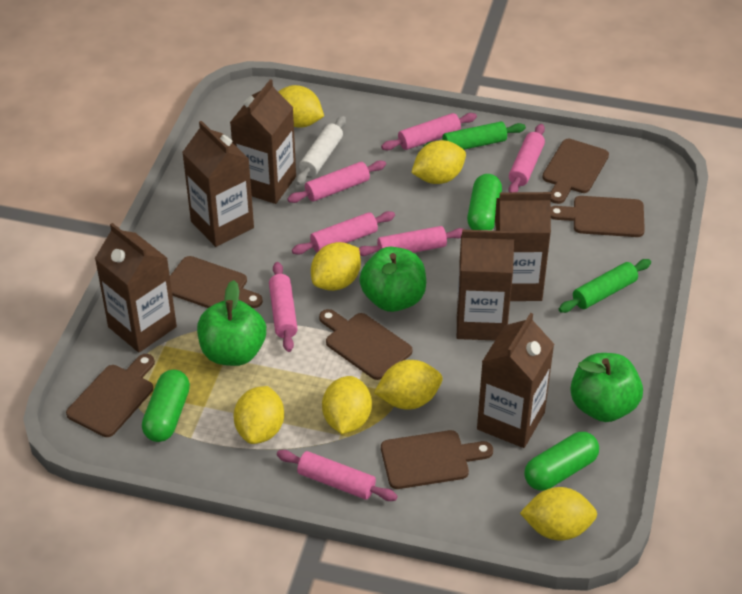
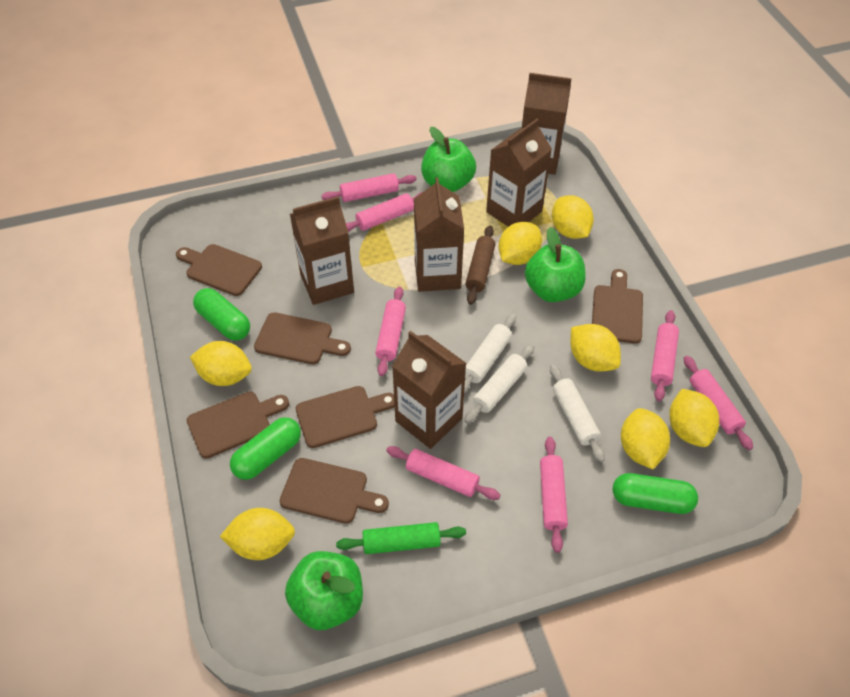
brown carton: 6 -> 5
brown rolling pin: 0 -> 1
green rolling pin: 2 -> 1
white rolling pin: 1 -> 3

